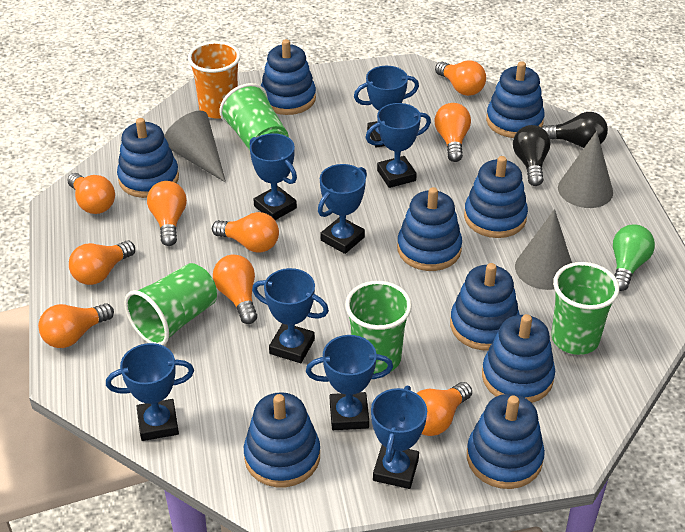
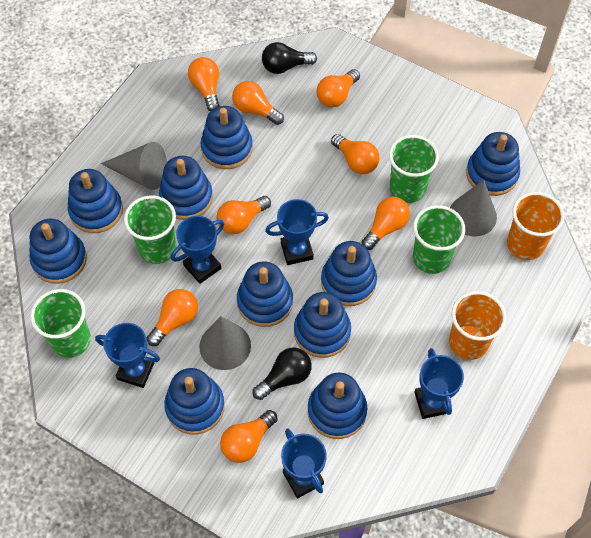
blue stacking toy: 9 -> 10
blue trophy: 8 -> 5
green light bulb: 1 -> 0
orange cup: 1 -> 2
orange light bulb: 9 -> 8

